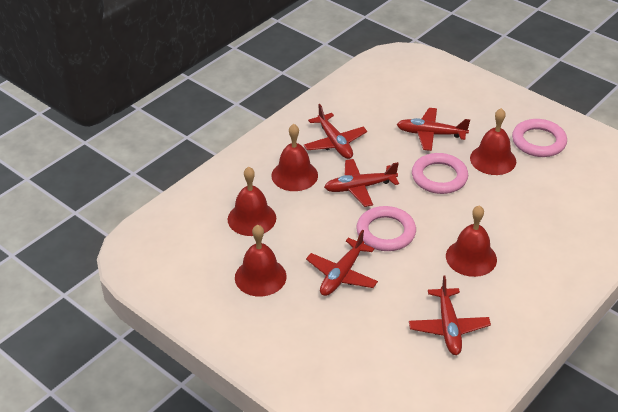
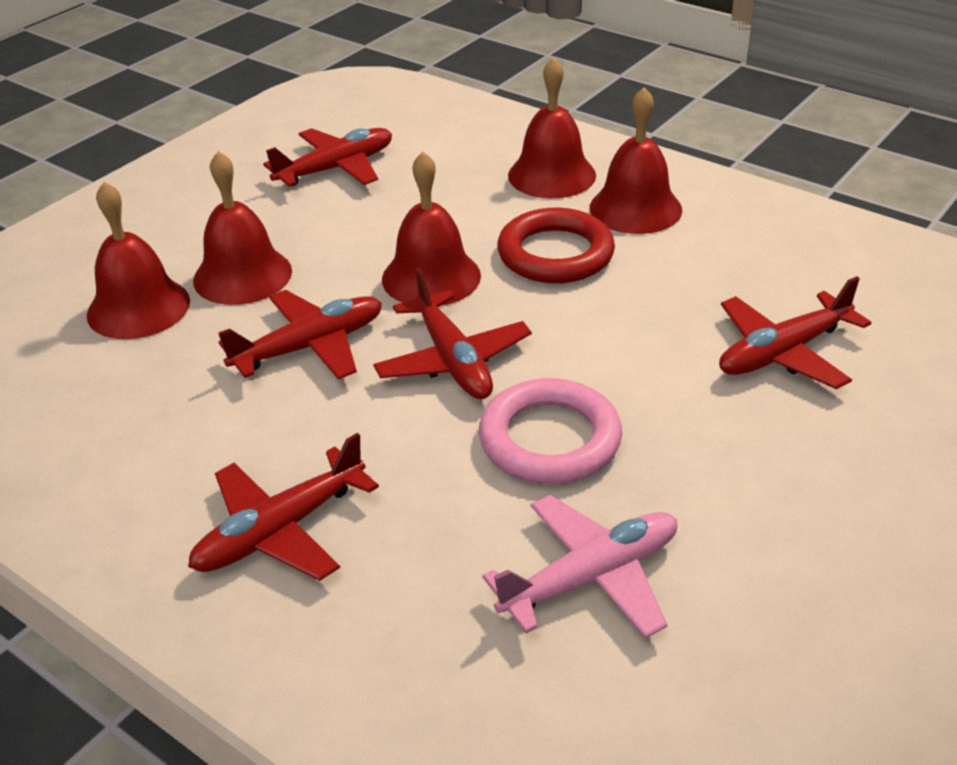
pink plane: 0 -> 1
pink ring: 3 -> 1
red ring: 0 -> 1

